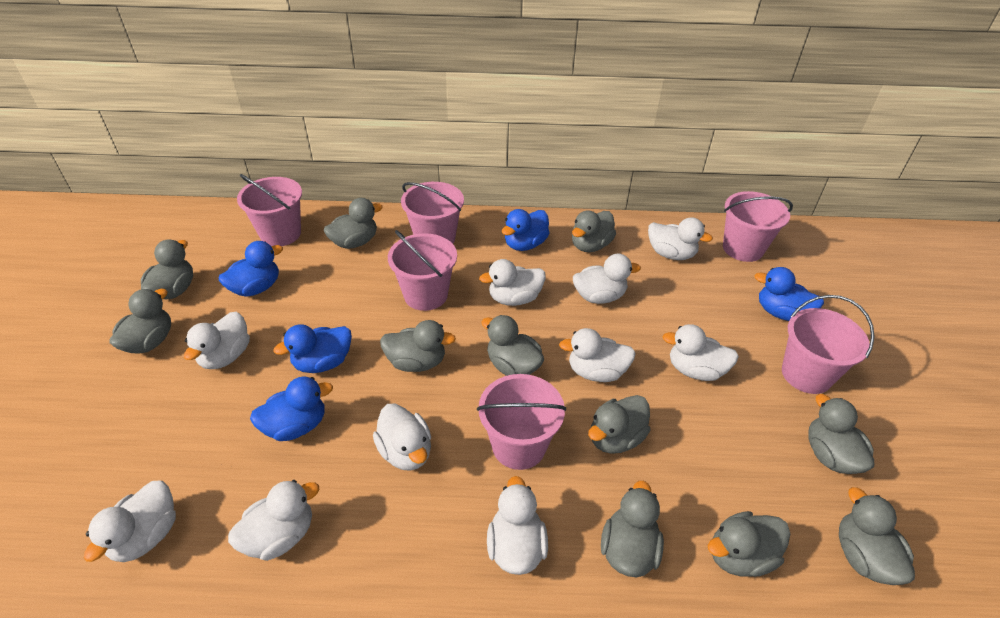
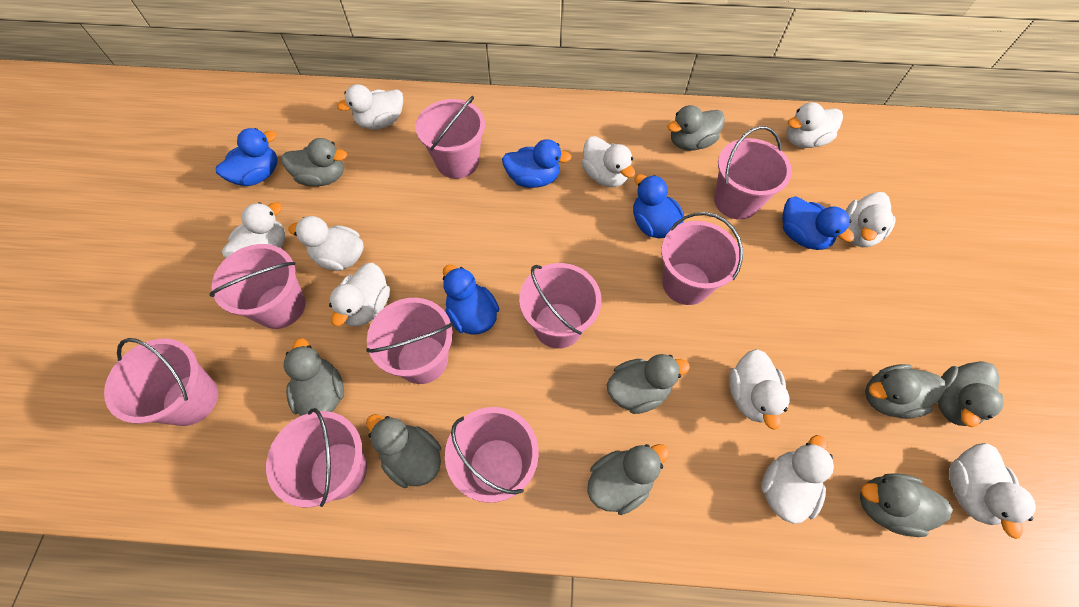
grey duck: 11 -> 9
pink bucket: 6 -> 9

